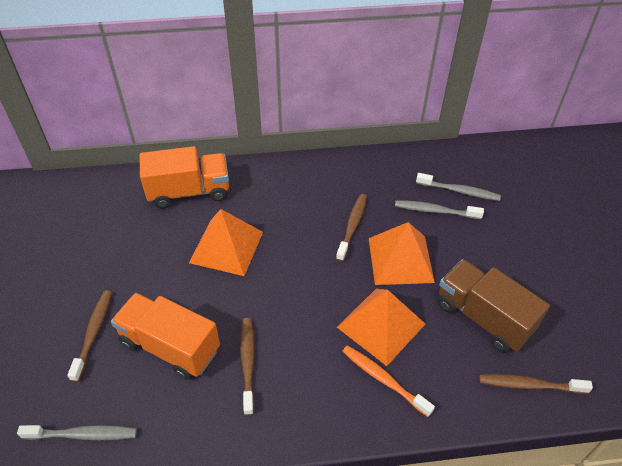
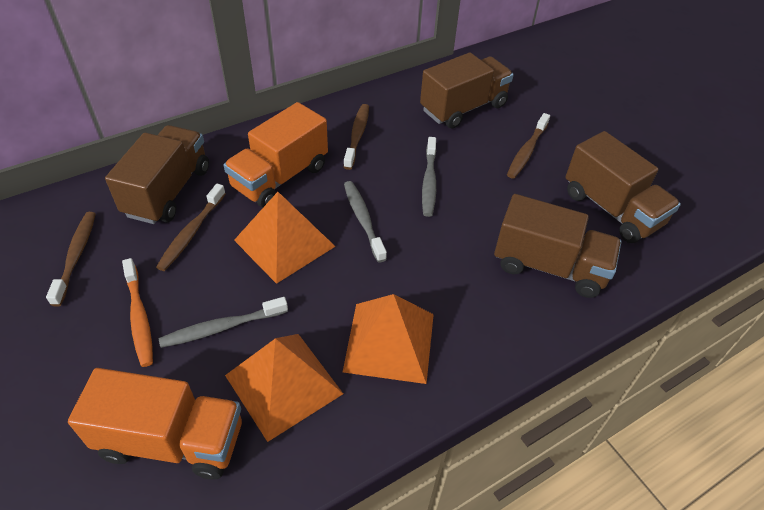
brown truck: 1 -> 4

